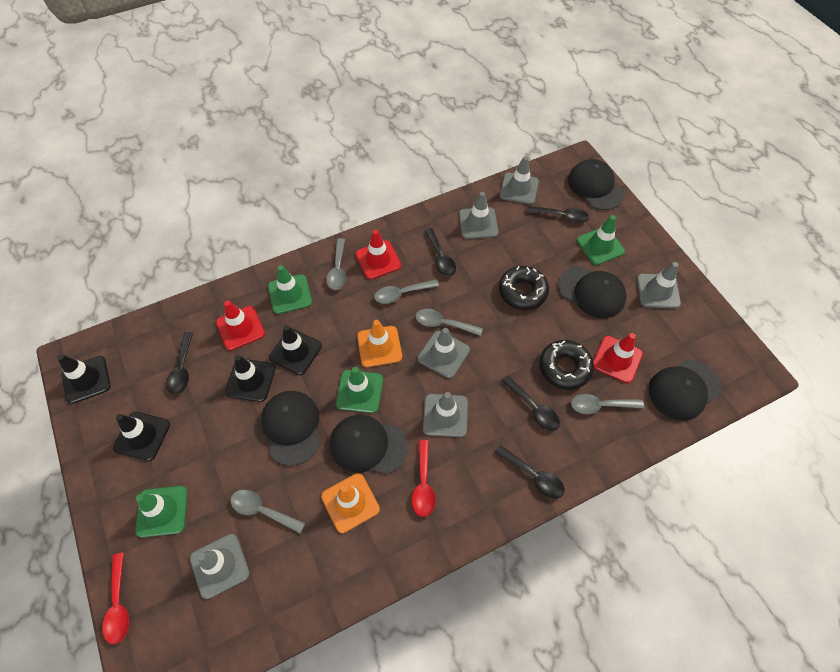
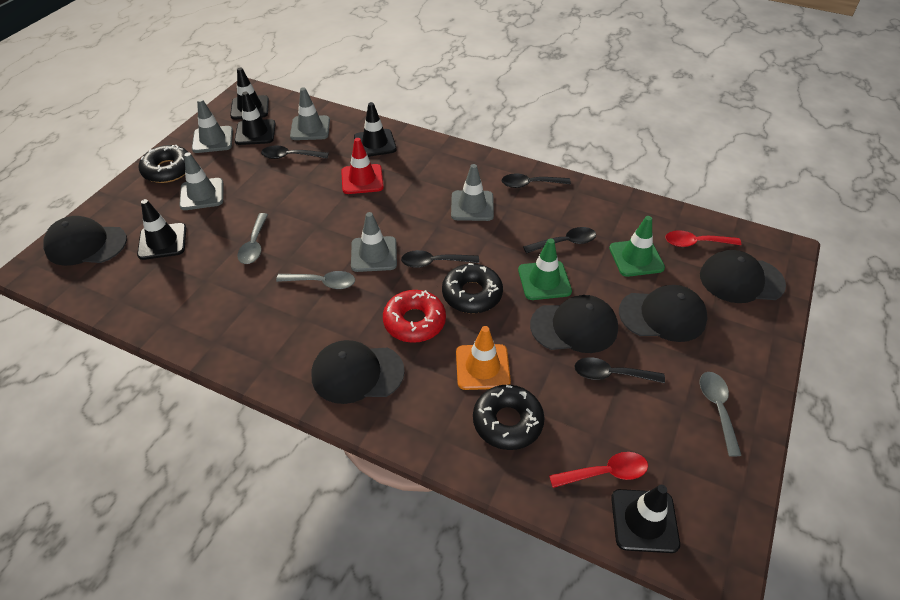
black donut: 2 -> 3
black traffic cone: 4 -> 5
green traffic cone: 4 -> 2
grey spoon: 5 -> 3
grey traffic cone: 6 -> 5
orange traffic cone: 2 -> 1
red donut: 0 -> 1
red traffic cone: 3 -> 1

